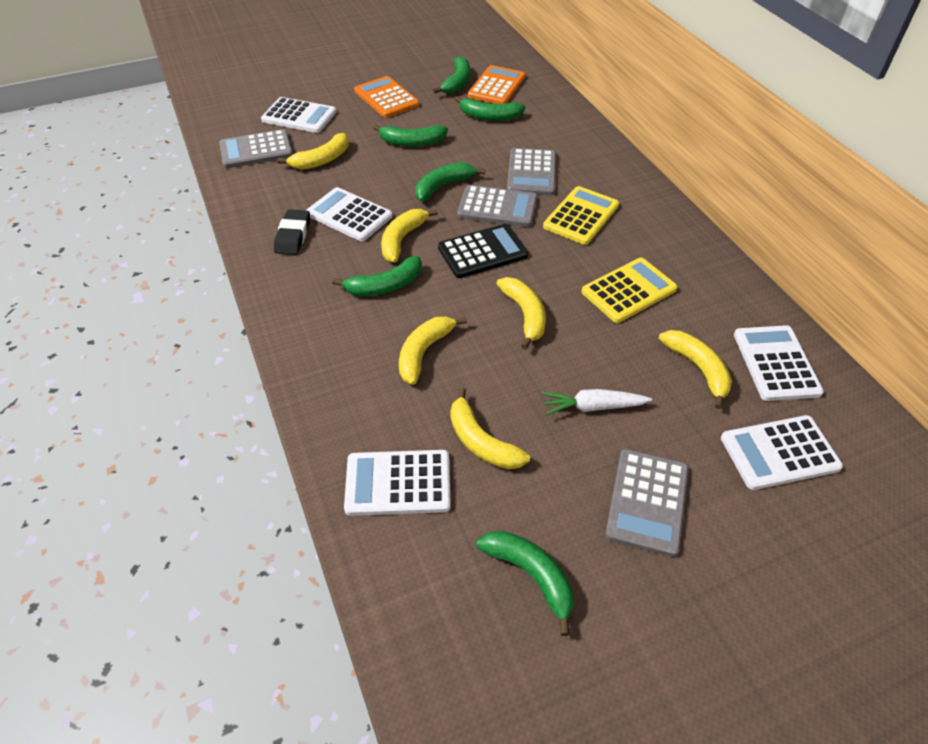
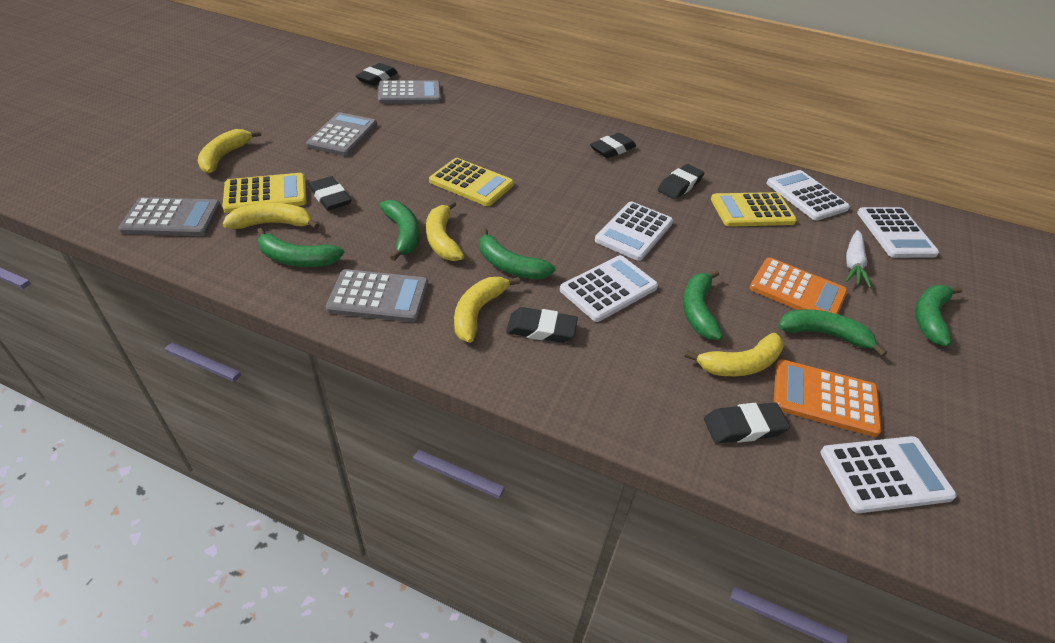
black calculator: 1 -> 0
black eraser: 1 -> 6
yellow banana: 6 -> 5
yellow calculator: 2 -> 3

